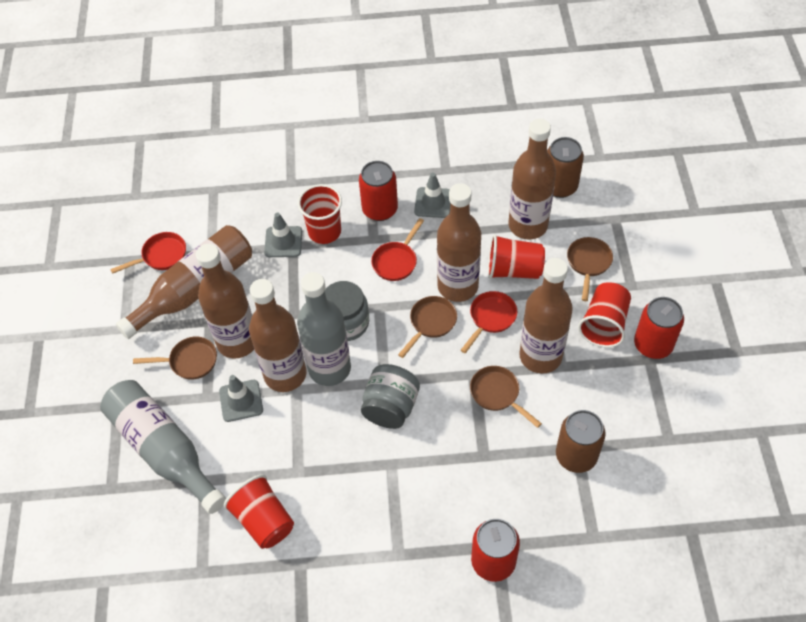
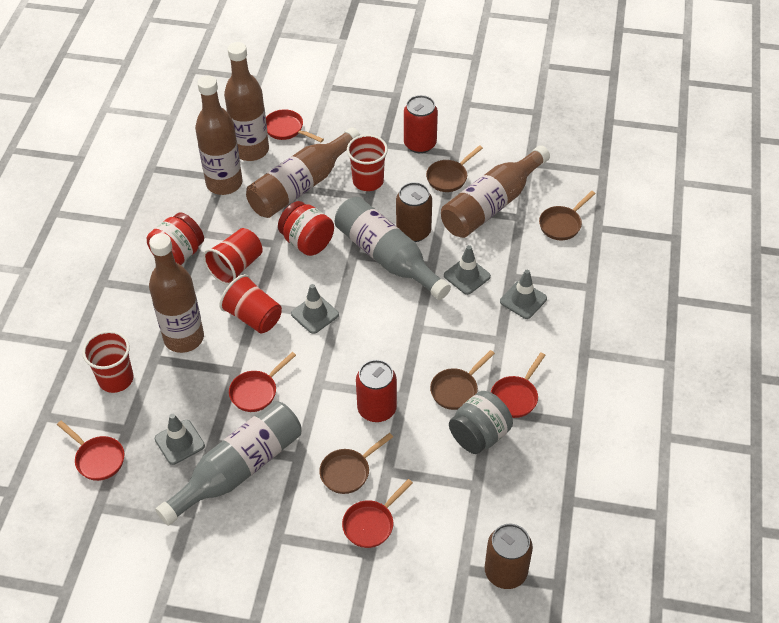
brown bottle: 6 -> 5
grey jar: 2 -> 1
grey traffic cone: 3 -> 4
red can: 3 -> 2
red jar: 0 -> 2
red pan: 3 -> 5

